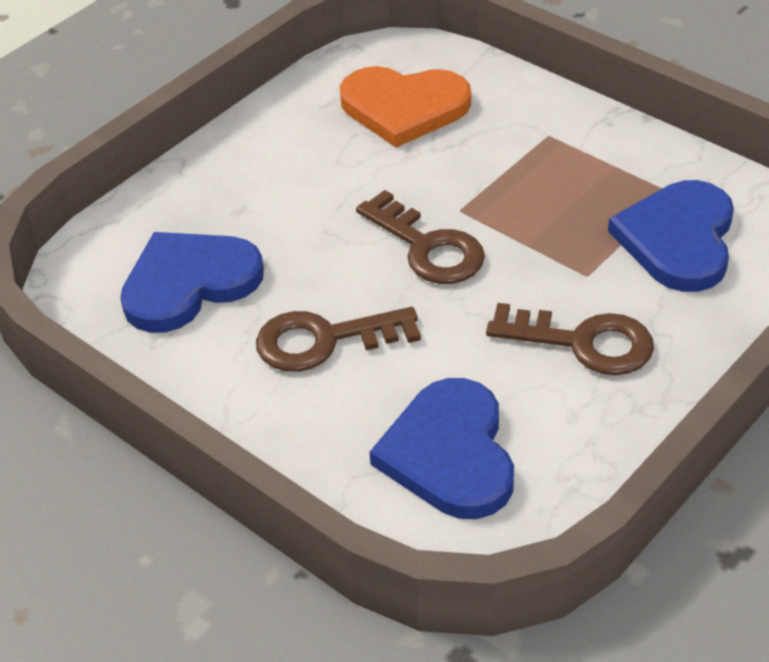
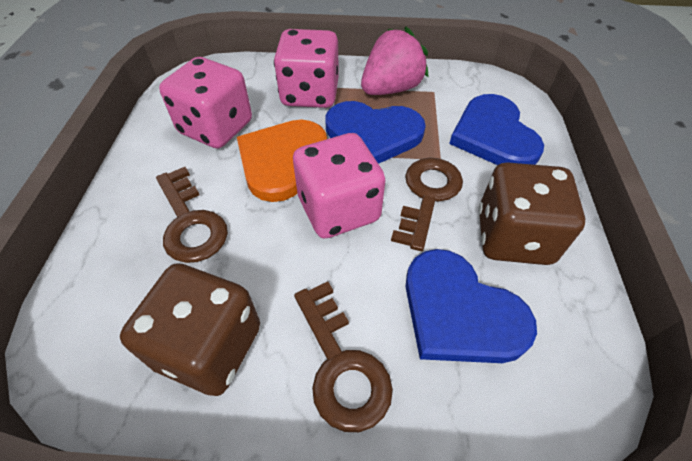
brown dice: 0 -> 2
pink dice: 0 -> 3
pink strawberry: 0 -> 1

